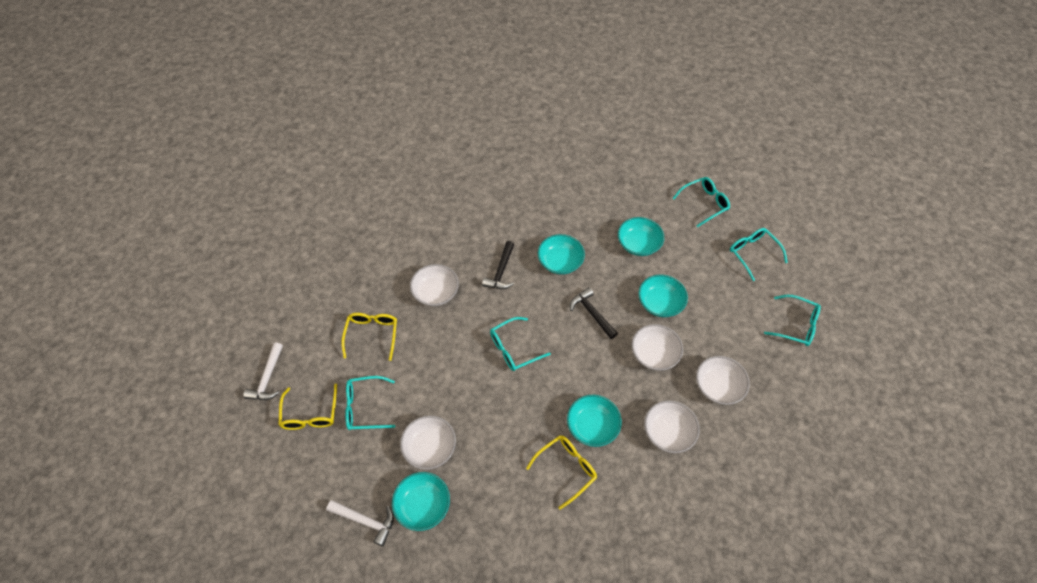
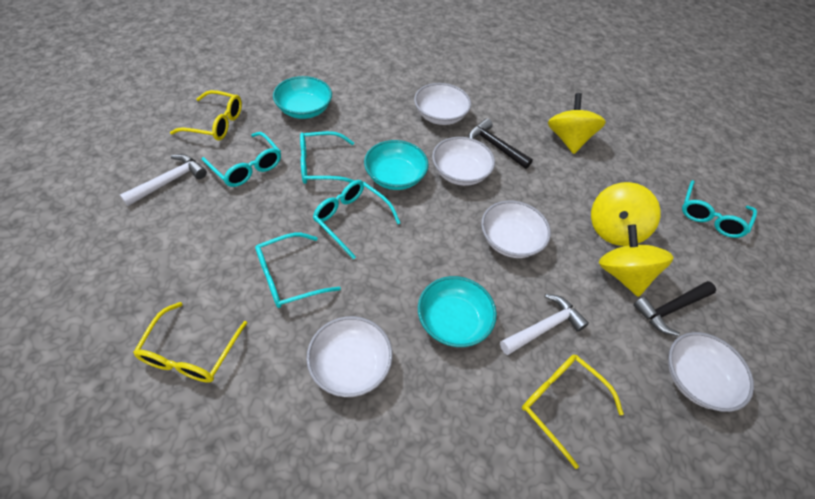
turquoise bowl: 5 -> 3
yellow spinning top: 0 -> 3

